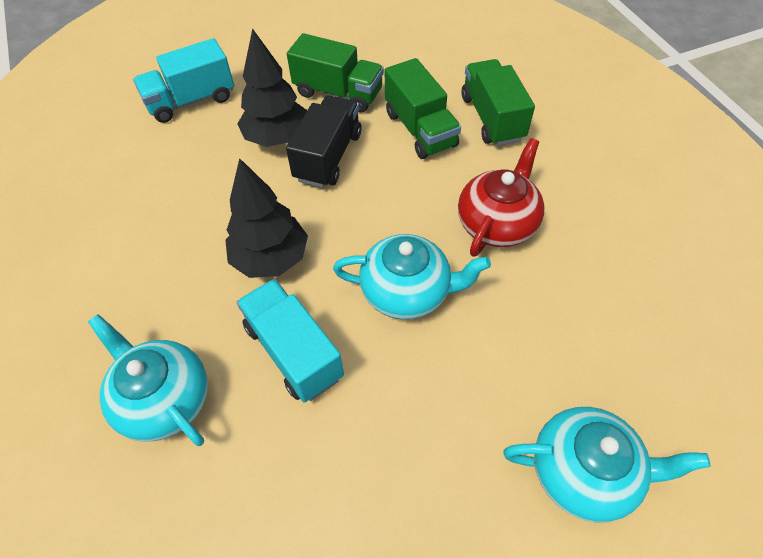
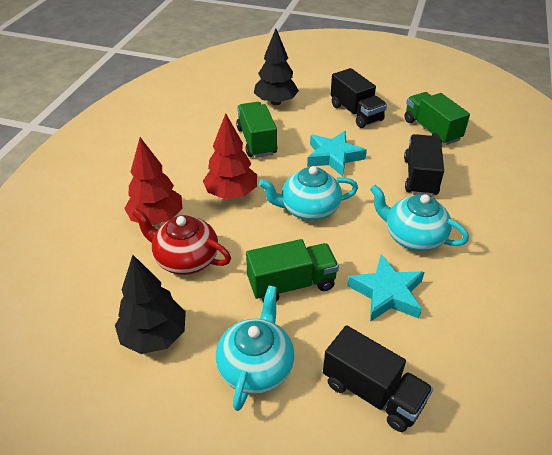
black truck: 1 -> 3
red tree: 0 -> 2
turquoise star: 0 -> 2
turquoise truck: 2 -> 0

